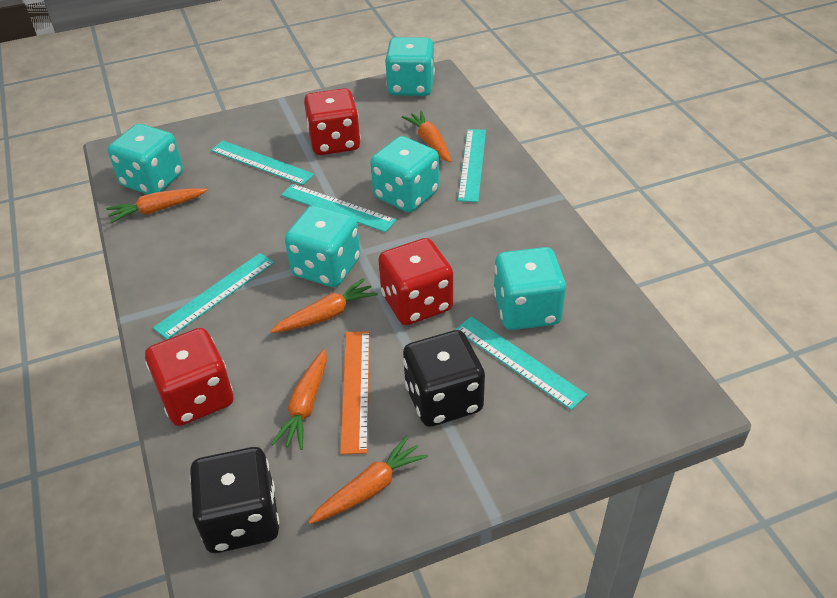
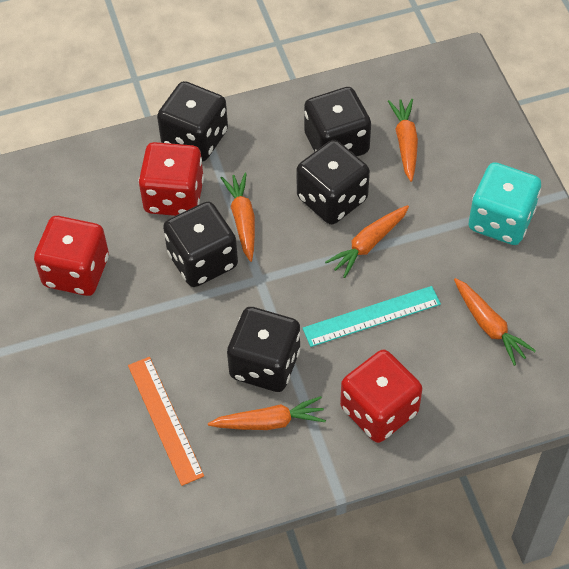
black dice: 2 -> 5
turquoise dice: 5 -> 1
turquoise ruler: 5 -> 1

